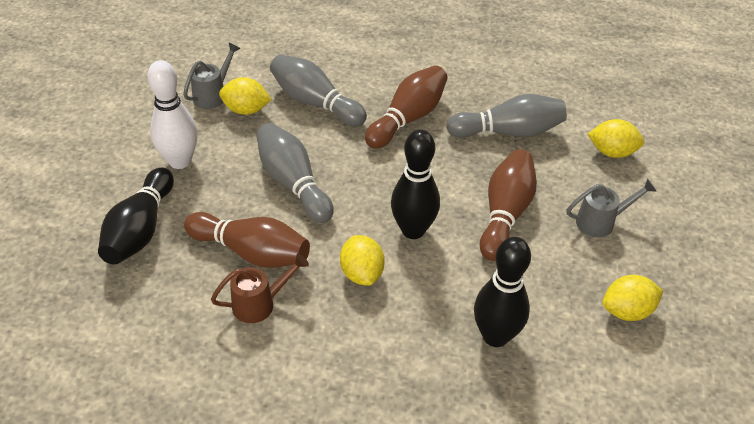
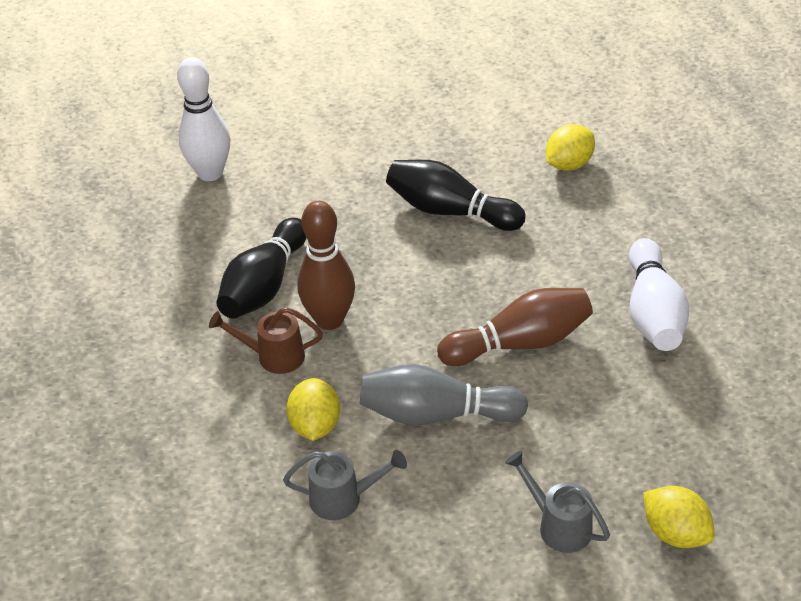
black bowling pin: 3 -> 2
brown bowling pin: 3 -> 2
grey bowling pin: 3 -> 1
white bowling pin: 1 -> 2
yellow lemon: 4 -> 3

